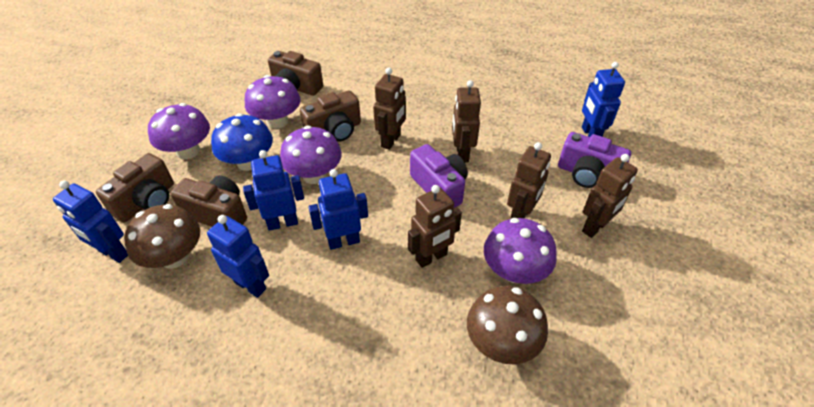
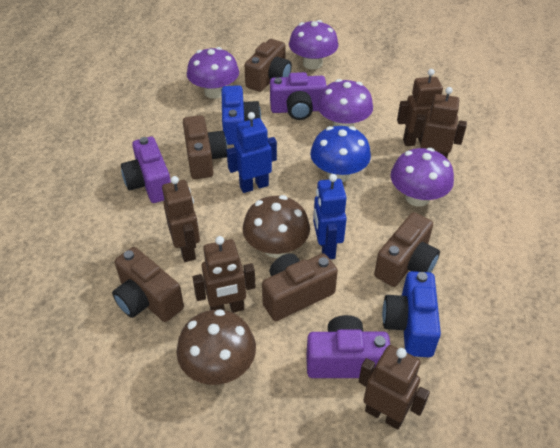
blue camera: 0 -> 2
blue robot: 5 -> 2
brown camera: 4 -> 5
purple camera: 2 -> 3

